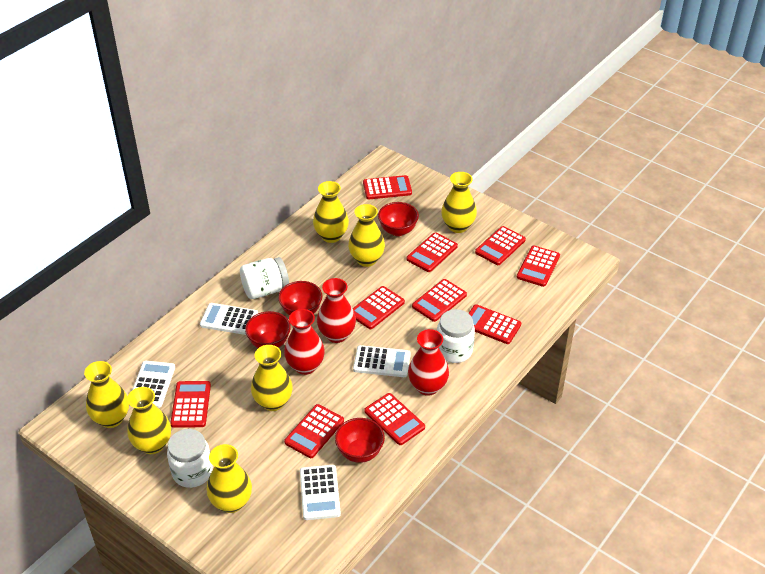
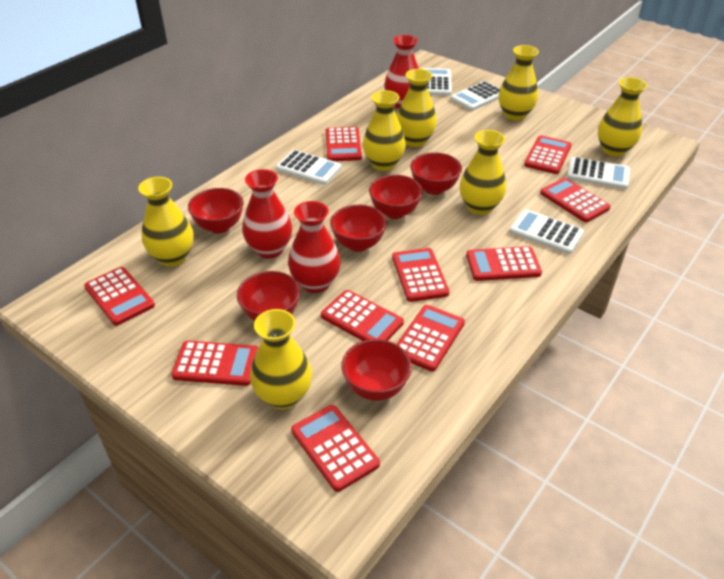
red bowl: 4 -> 6
white calculator: 4 -> 5
white jar: 3 -> 0

